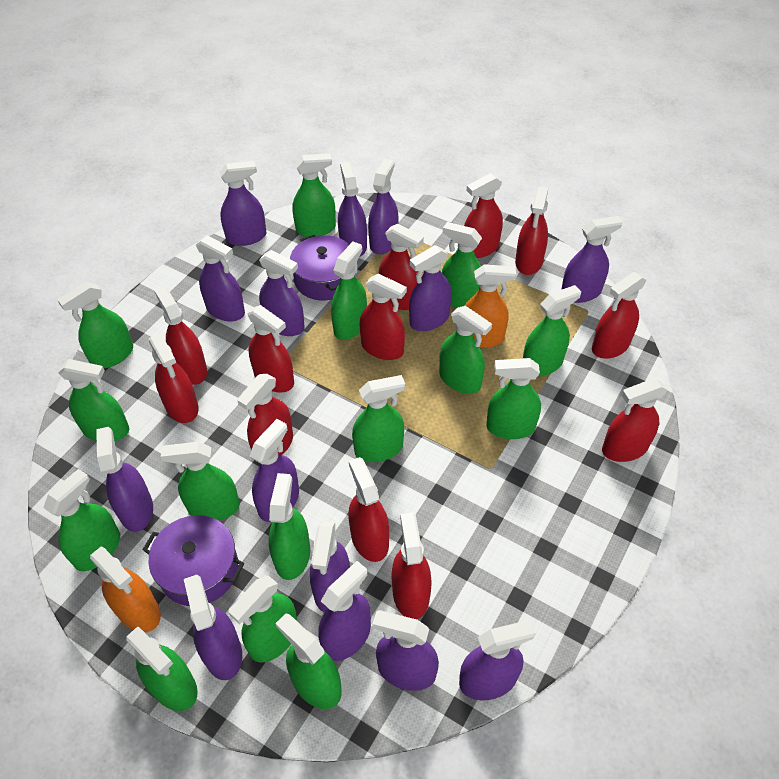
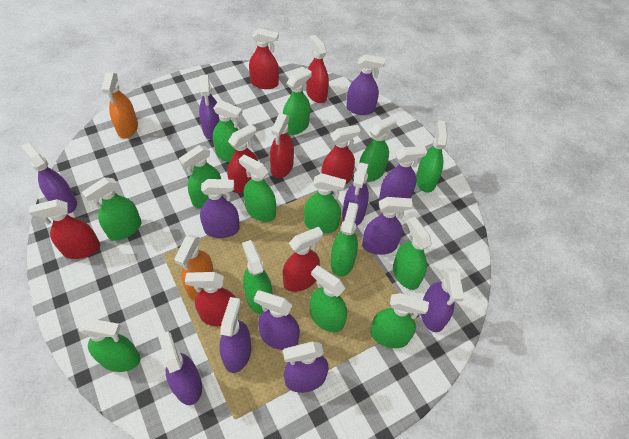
green spray bottle: 15 -> 14
purple pot: 2 -> 0
purple spray bottle: 14 -> 12
red spray bottle: 12 -> 8

